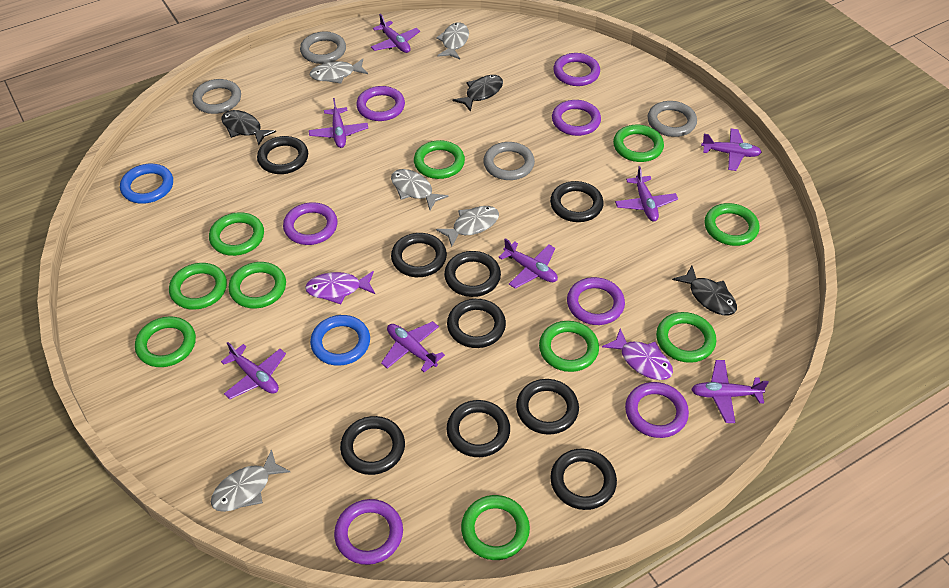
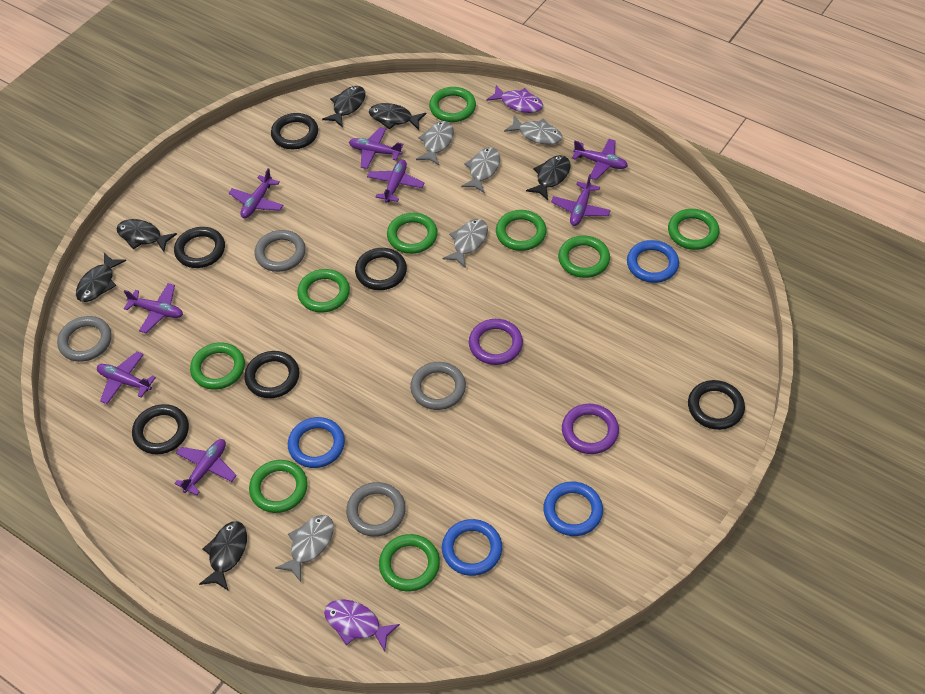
black fish: 3 -> 6
black ring: 9 -> 6
blue ring: 2 -> 4
green ring: 10 -> 9
purple ring: 7 -> 2

